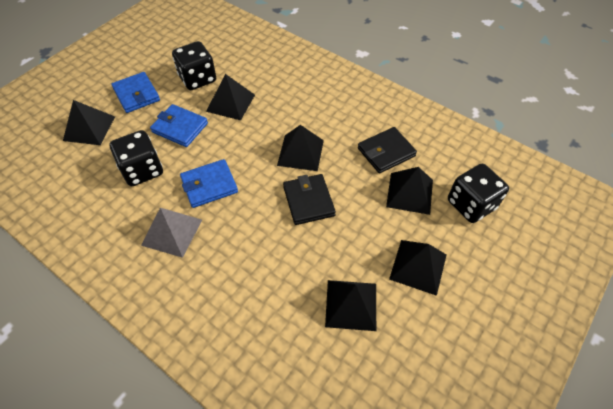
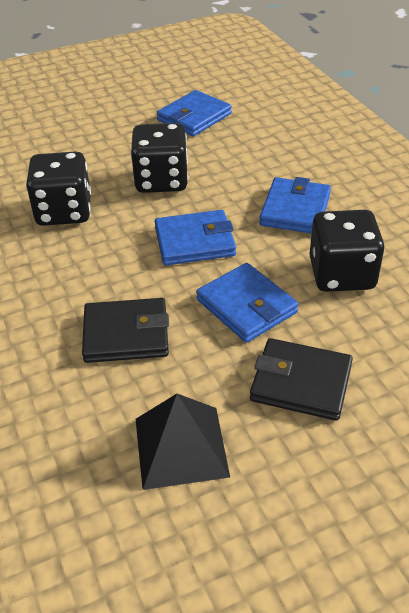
black pyramid: 6 -> 1
blue wallet: 3 -> 4
grey pyramid: 1 -> 0

